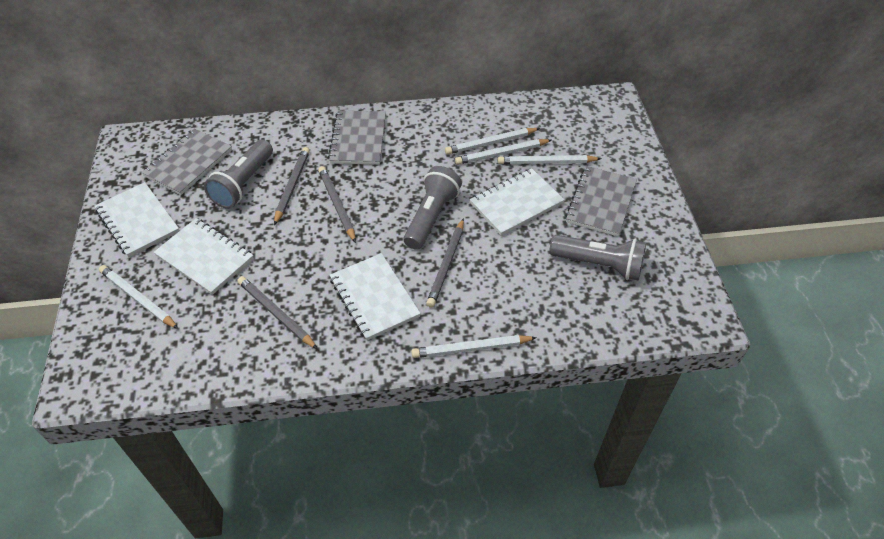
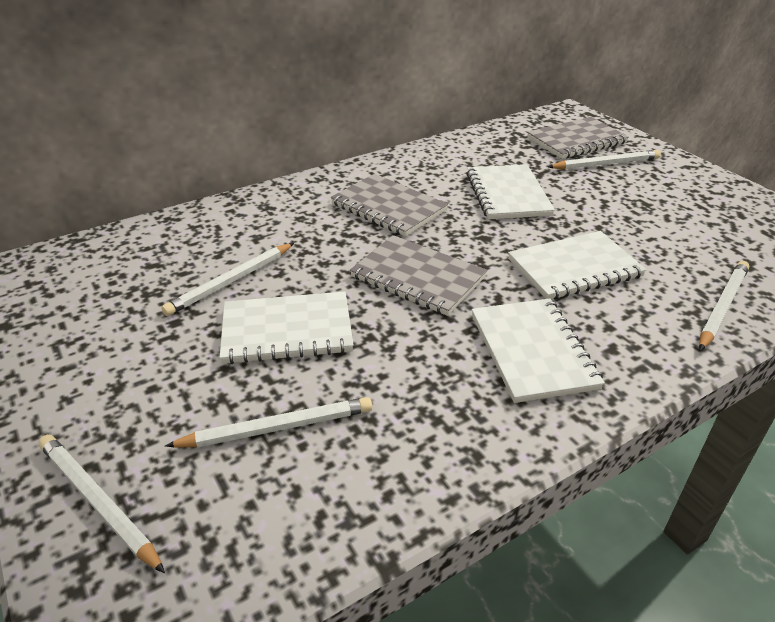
grey flashlight: 3 -> 0
grey pencil: 4 -> 0

